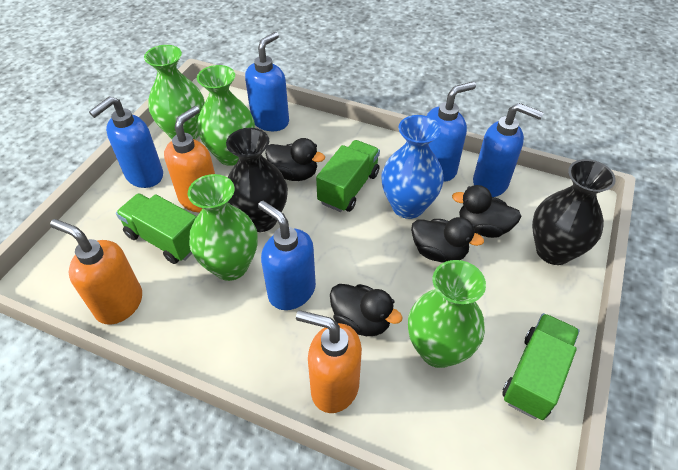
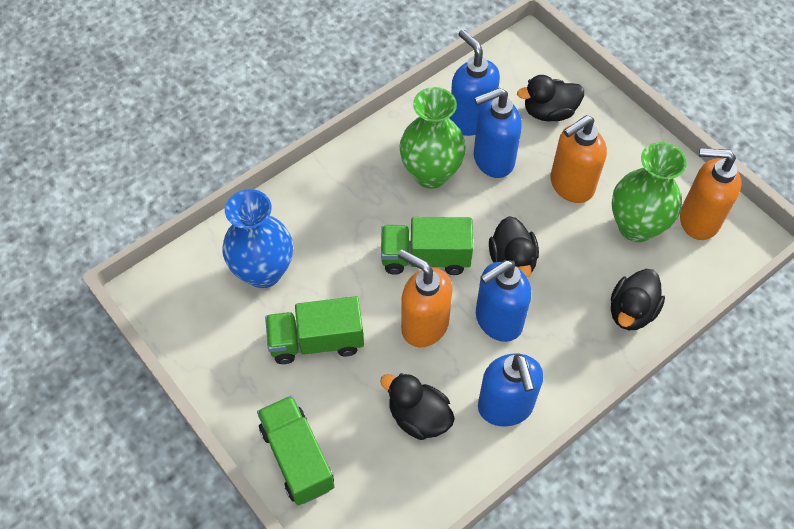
black vase: 2 -> 0
blue soap dispenser: 5 -> 4
green vase: 4 -> 2

